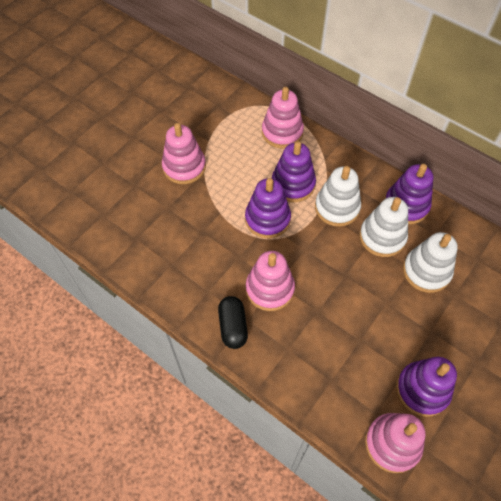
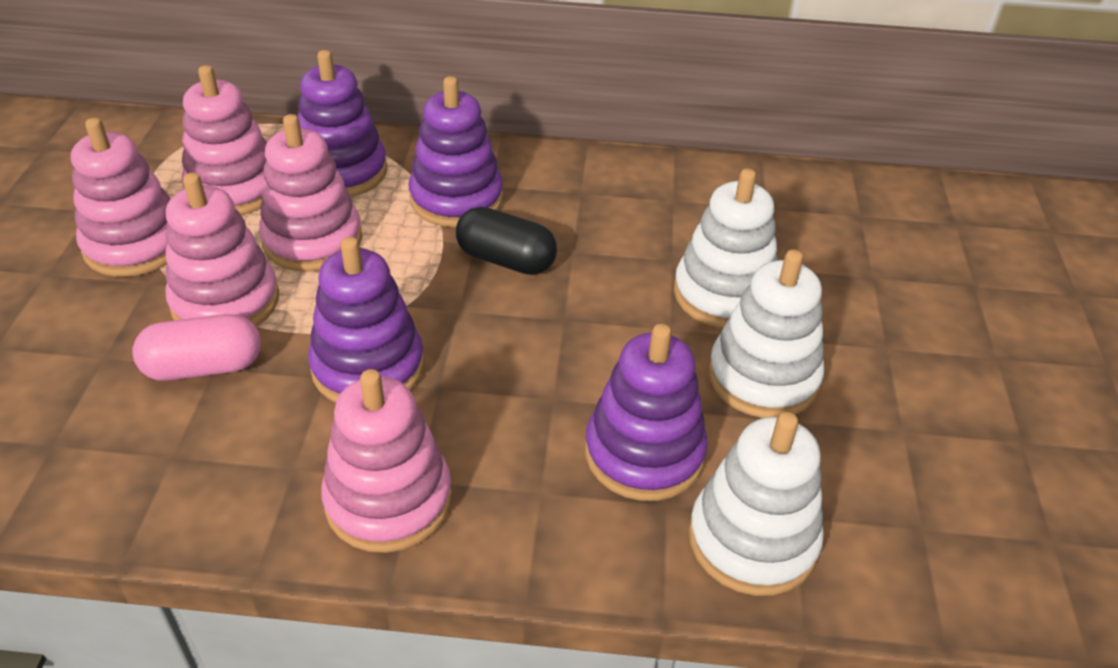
pink capsule: 0 -> 1
pink stacking toy: 4 -> 5

